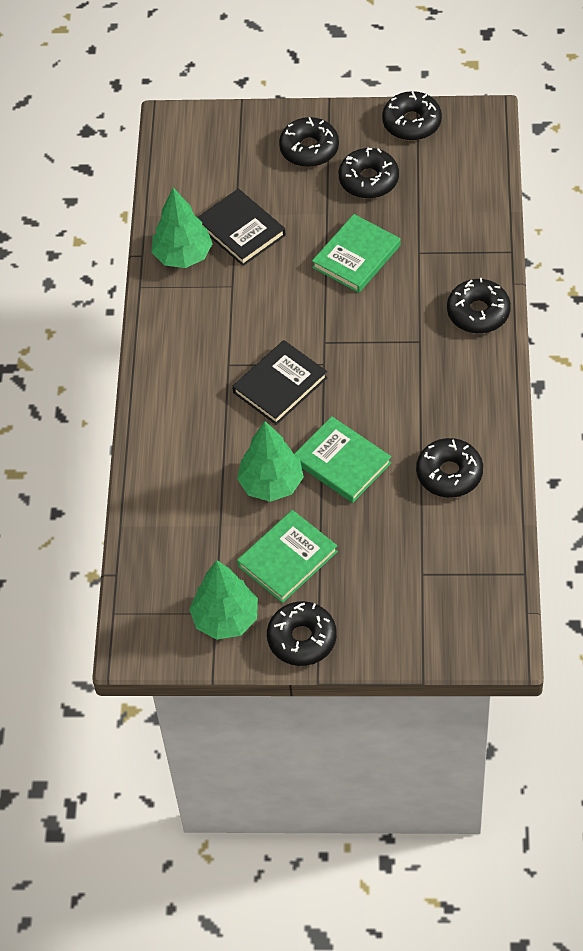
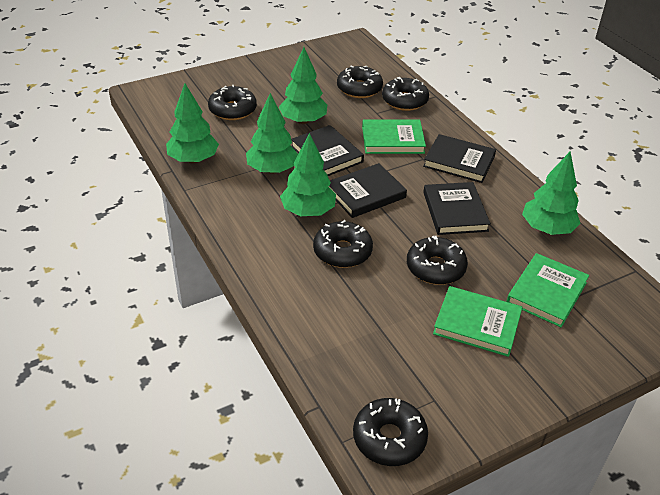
black book: 2 -> 4
green tree: 3 -> 5

